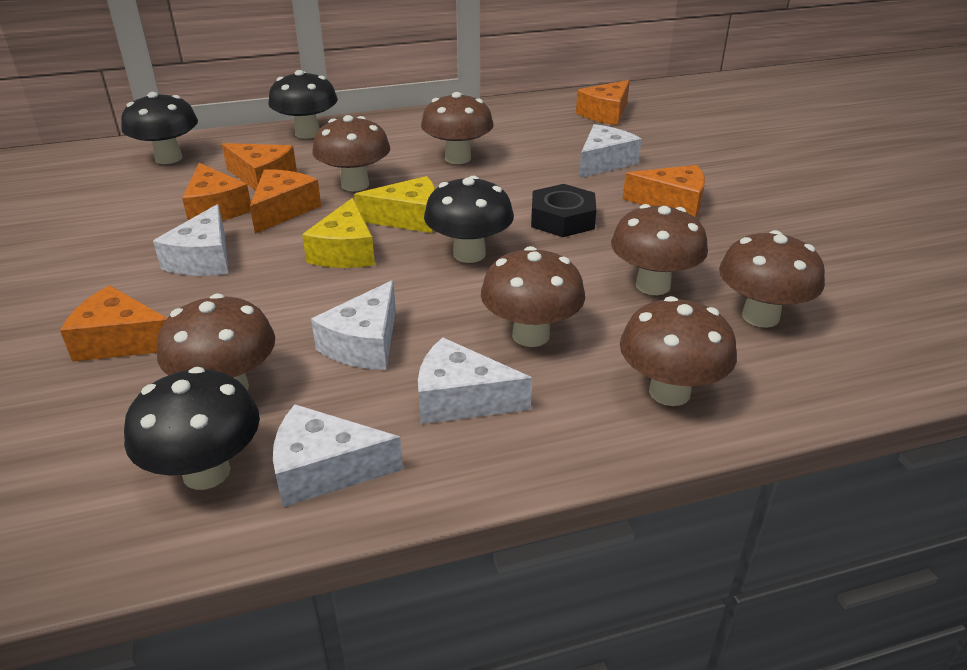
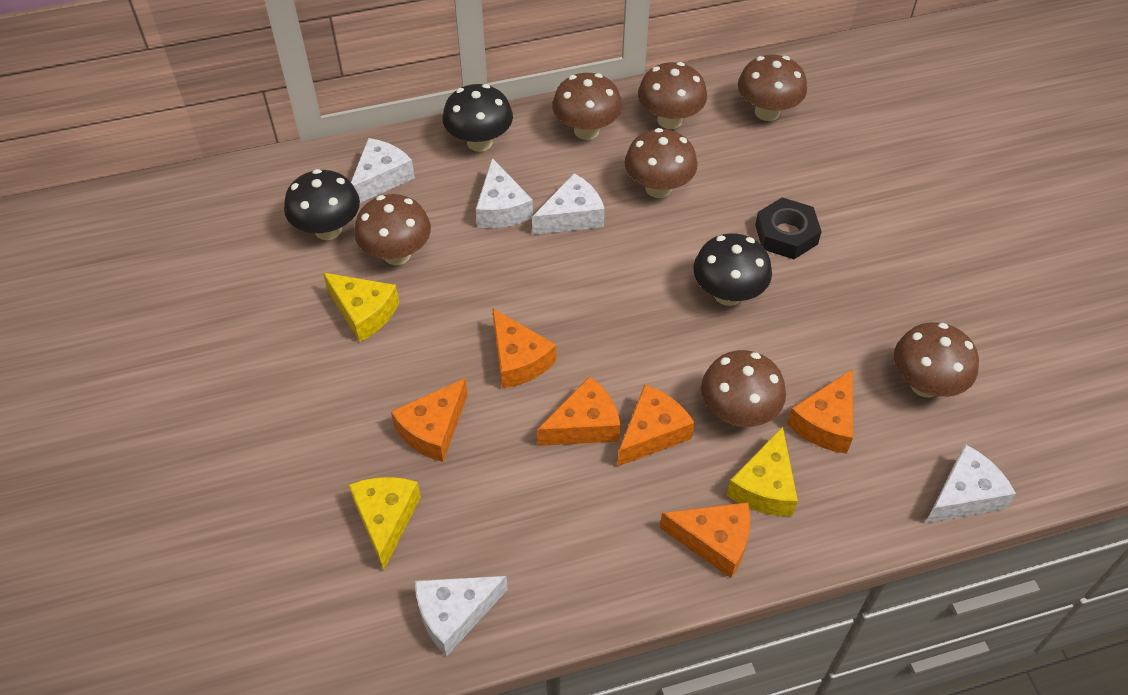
black mushroom: 4 -> 3
yellow cheese: 2 -> 3

